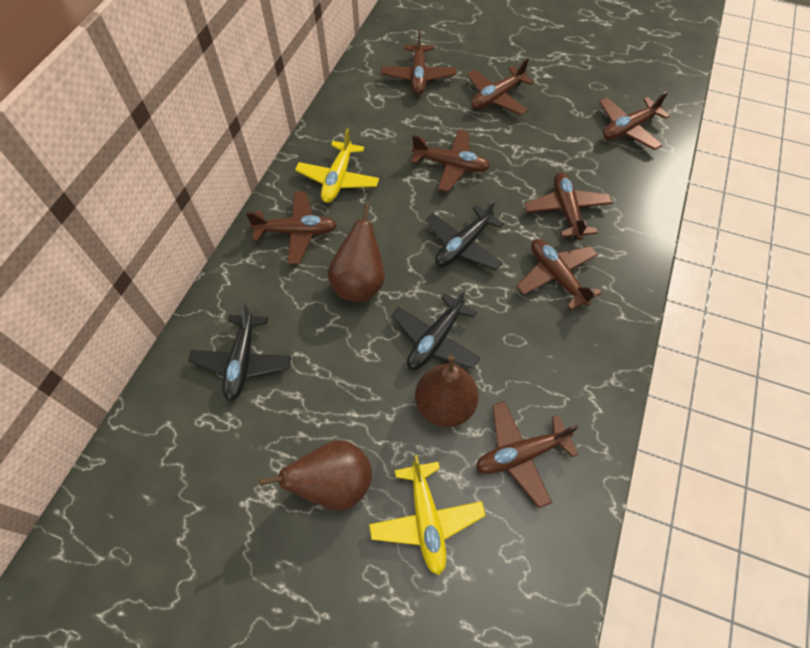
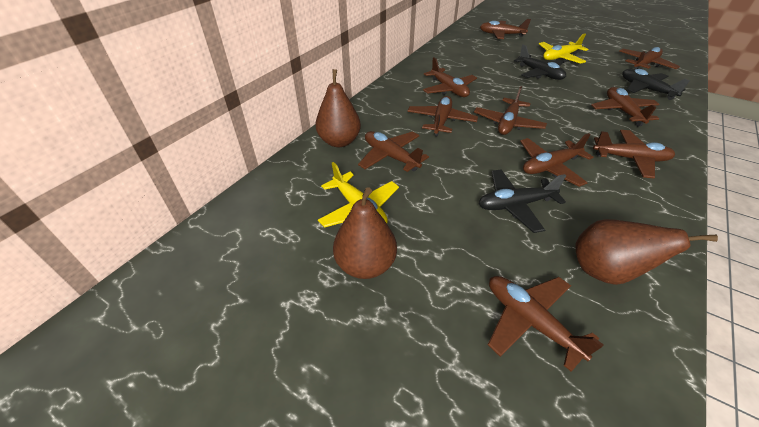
brown plane: 8 -> 10

